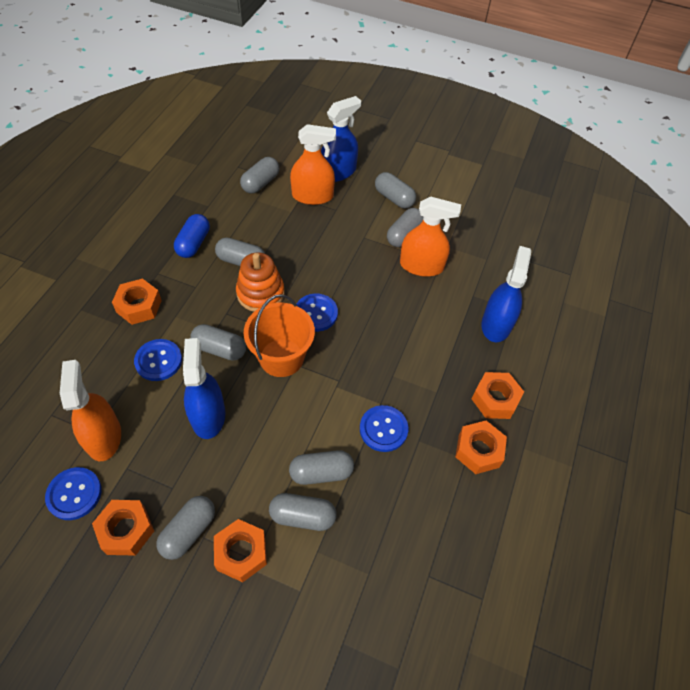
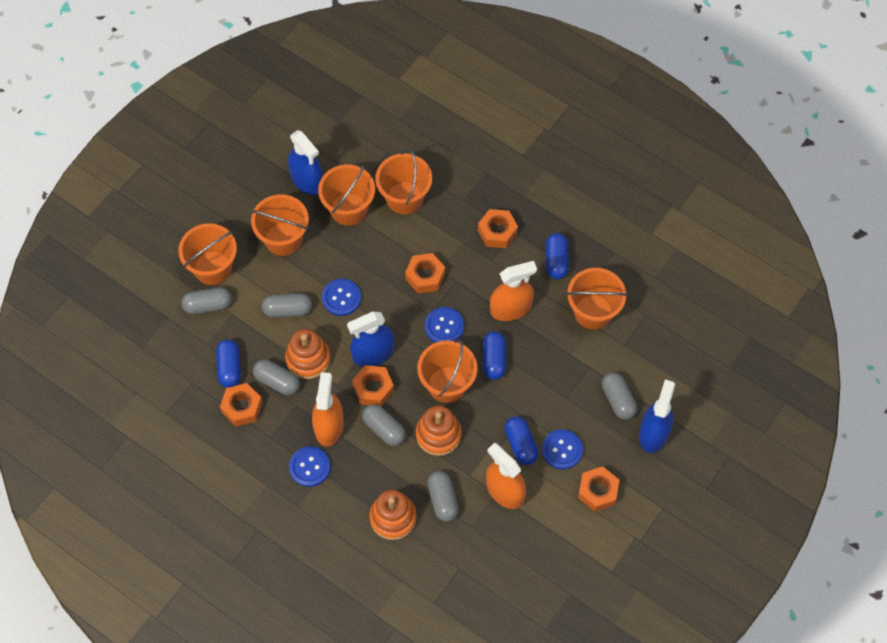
blue capsule: 1 -> 4
grey capsule: 8 -> 6
orange bucket: 1 -> 6
orange stacking toy: 1 -> 3

